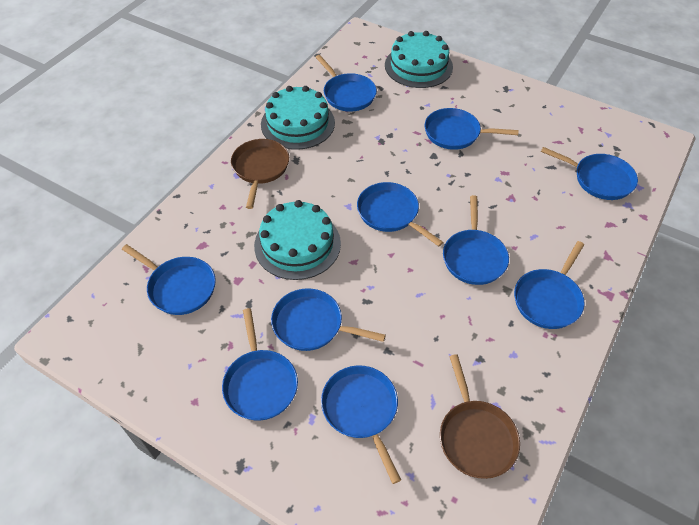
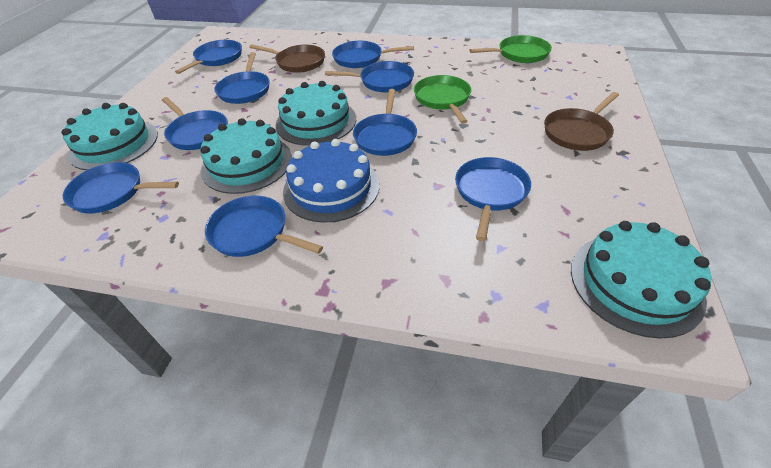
blue cake: 0 -> 1
blue pan: 10 -> 9
green pan: 0 -> 2
turquoise cake: 3 -> 4

